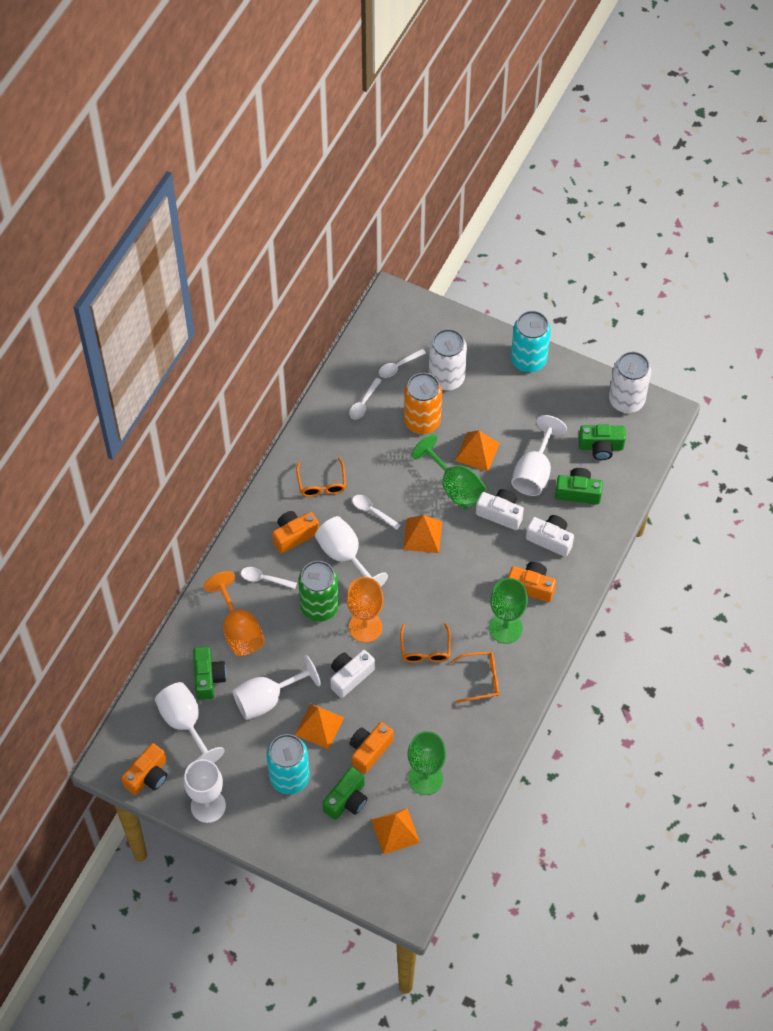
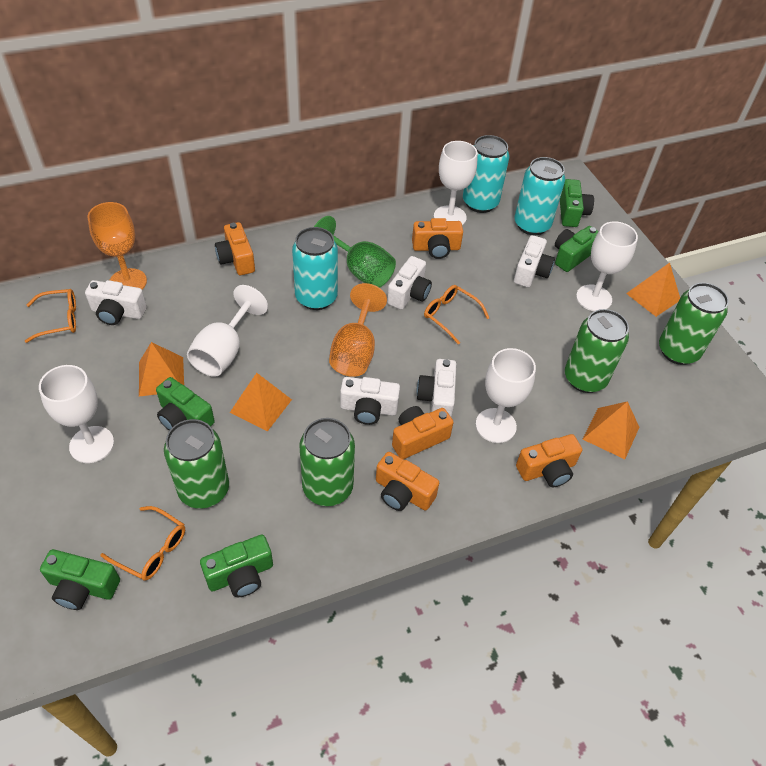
green camera: 4 -> 5
green can: 1 -> 4
green goblet: 3 -> 1
orange camera: 4 -> 5
orange can: 1 -> 0
turquoise can: 2 -> 3
white camera: 3 -> 5
white can: 2 -> 0
white spoon: 4 -> 0

